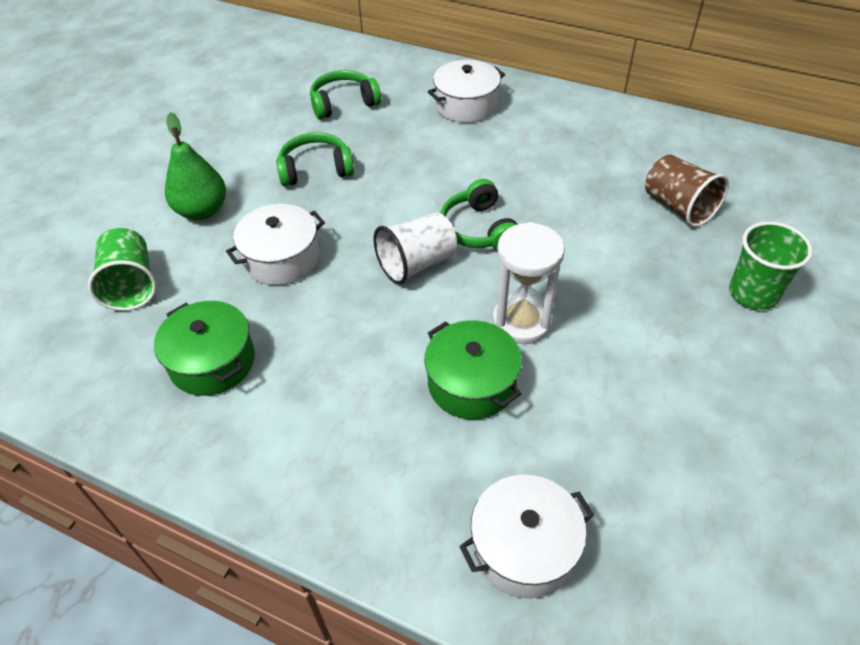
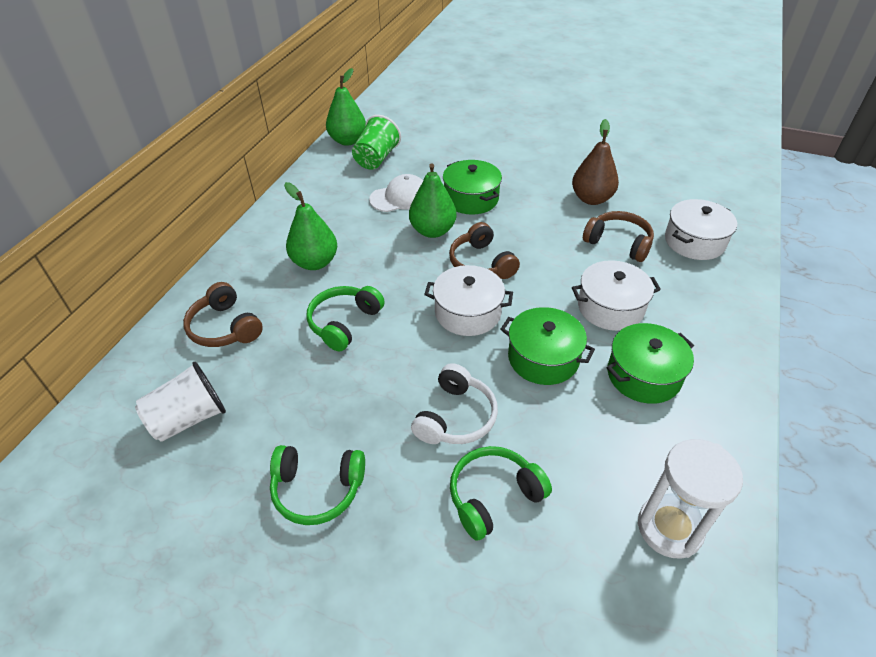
brown cup: 1 -> 0
brown headphones: 0 -> 3
brown pear: 0 -> 1
green cup: 2 -> 1
green pear: 1 -> 3
green pot: 2 -> 3
white cap: 0 -> 1
white headphones: 0 -> 1

